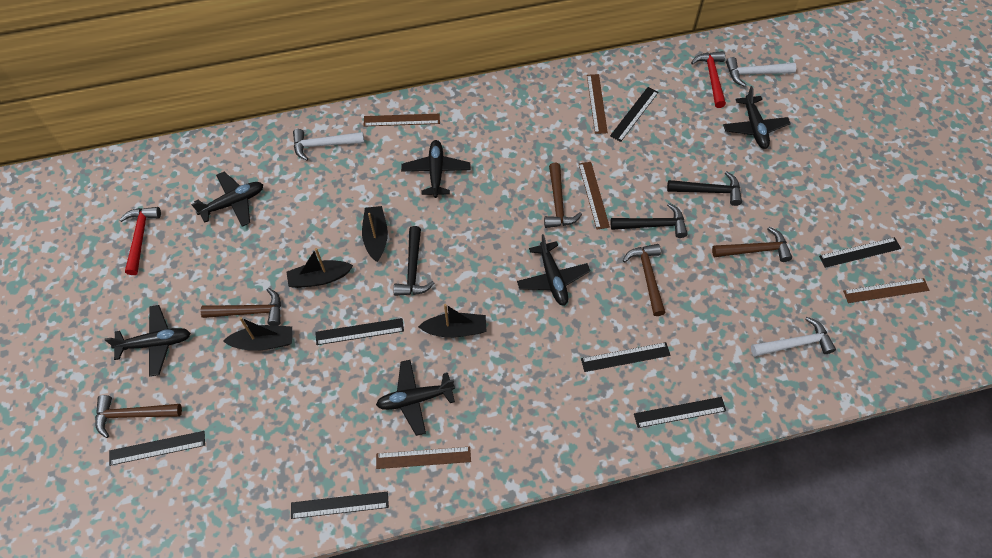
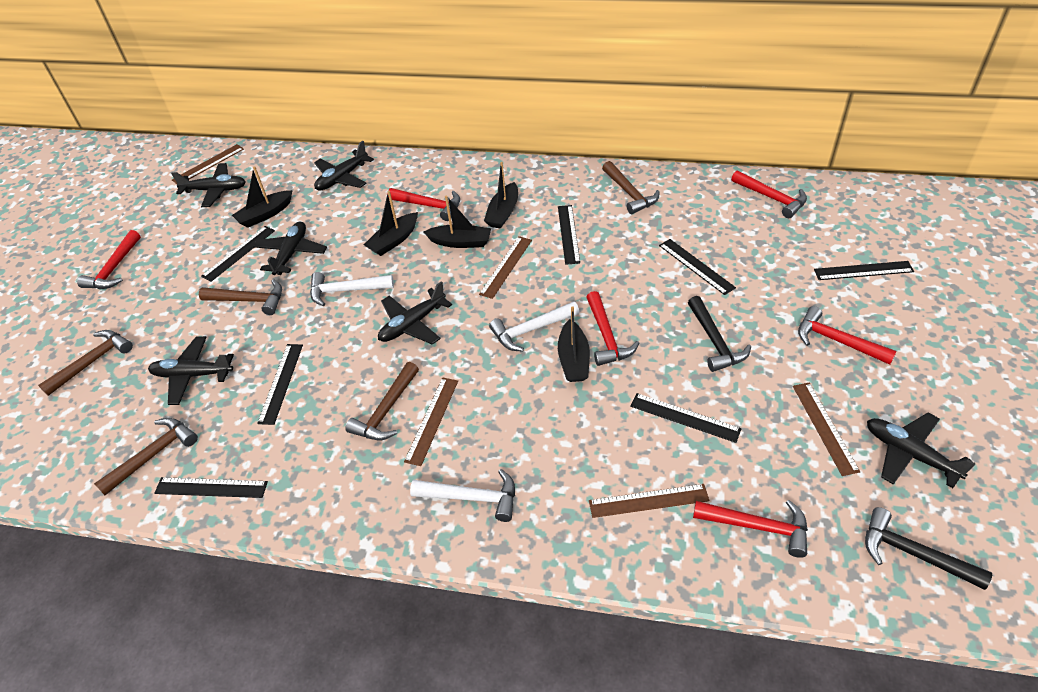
black boat: 4 -> 5
black hammer: 3 -> 2
red hammer: 2 -> 6

